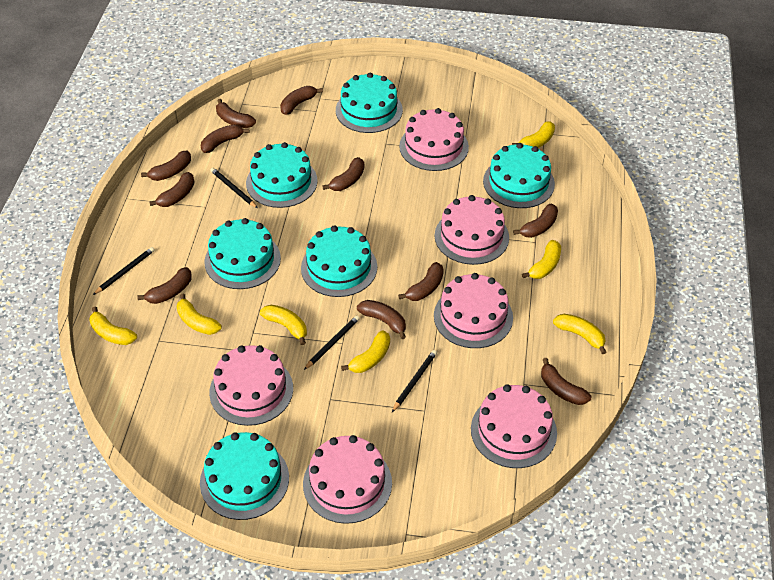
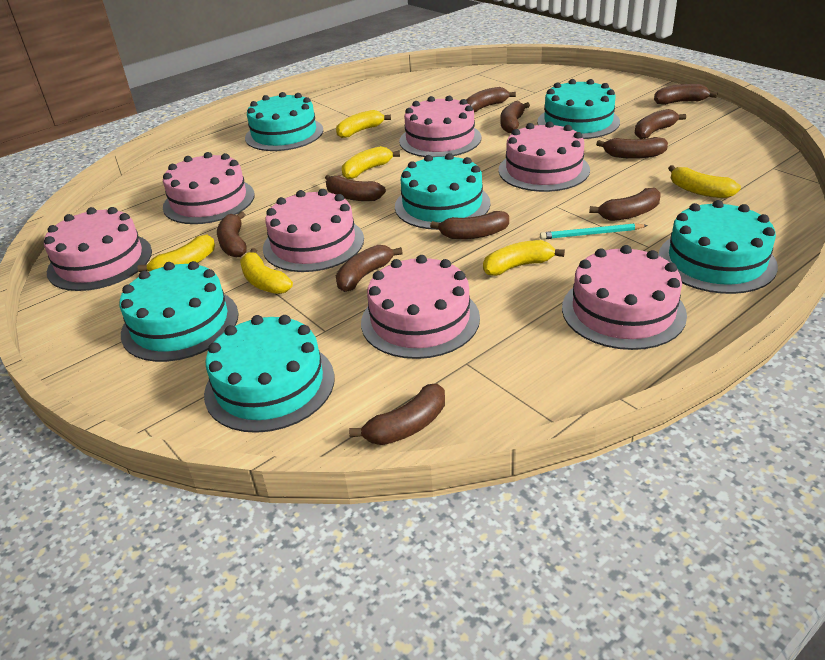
black pencil: 4 -> 0
pink cake: 6 -> 7
turquoise pencil: 0 -> 1
yellow banana: 7 -> 6

